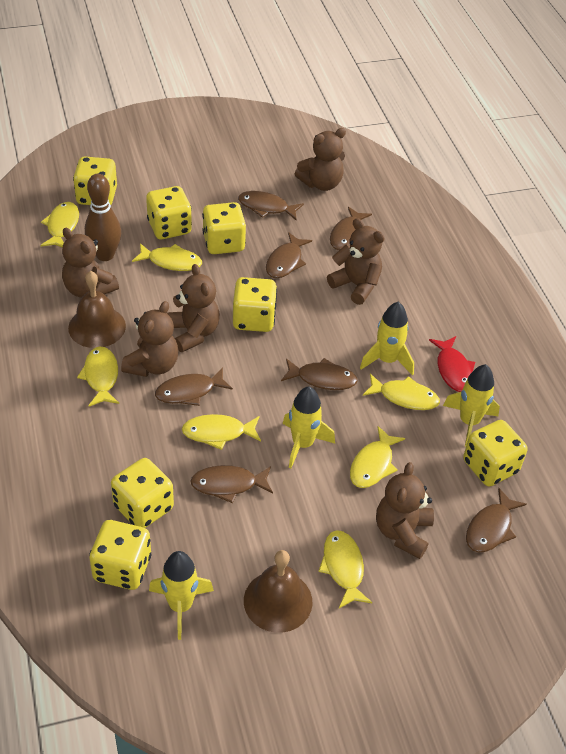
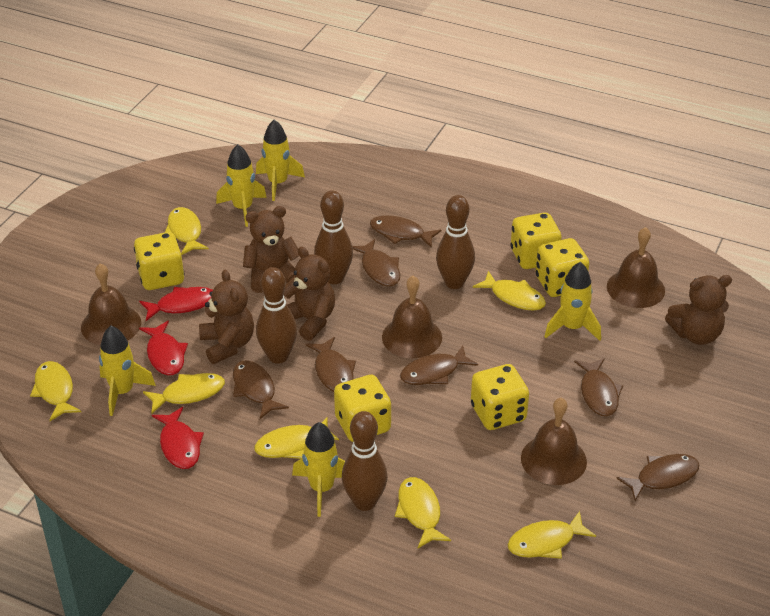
brown bell: 2 -> 4
brown bowling pin: 1 -> 4
brown teddy bear: 6 -> 4
red fish: 1 -> 3
yellow dice: 7 -> 5
yellow rocket: 4 -> 5

